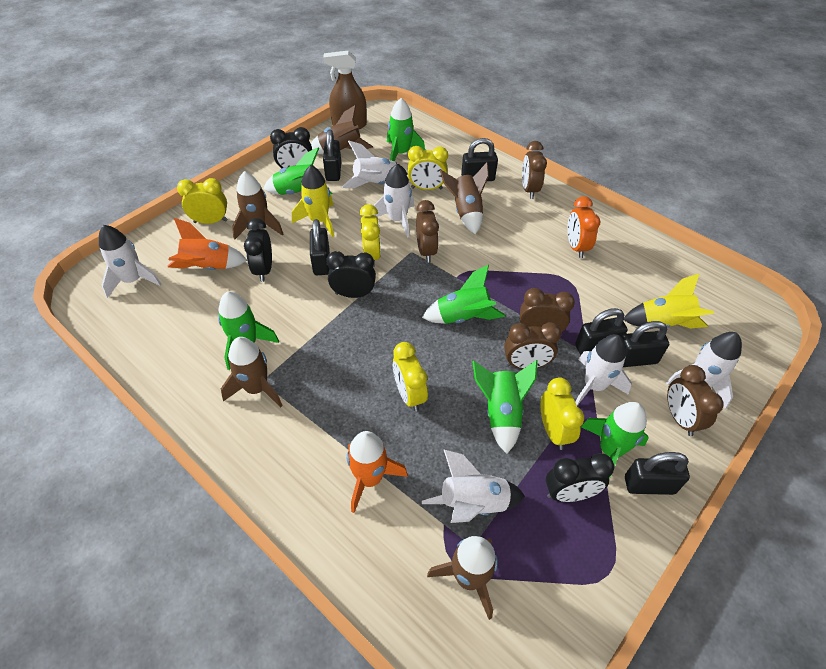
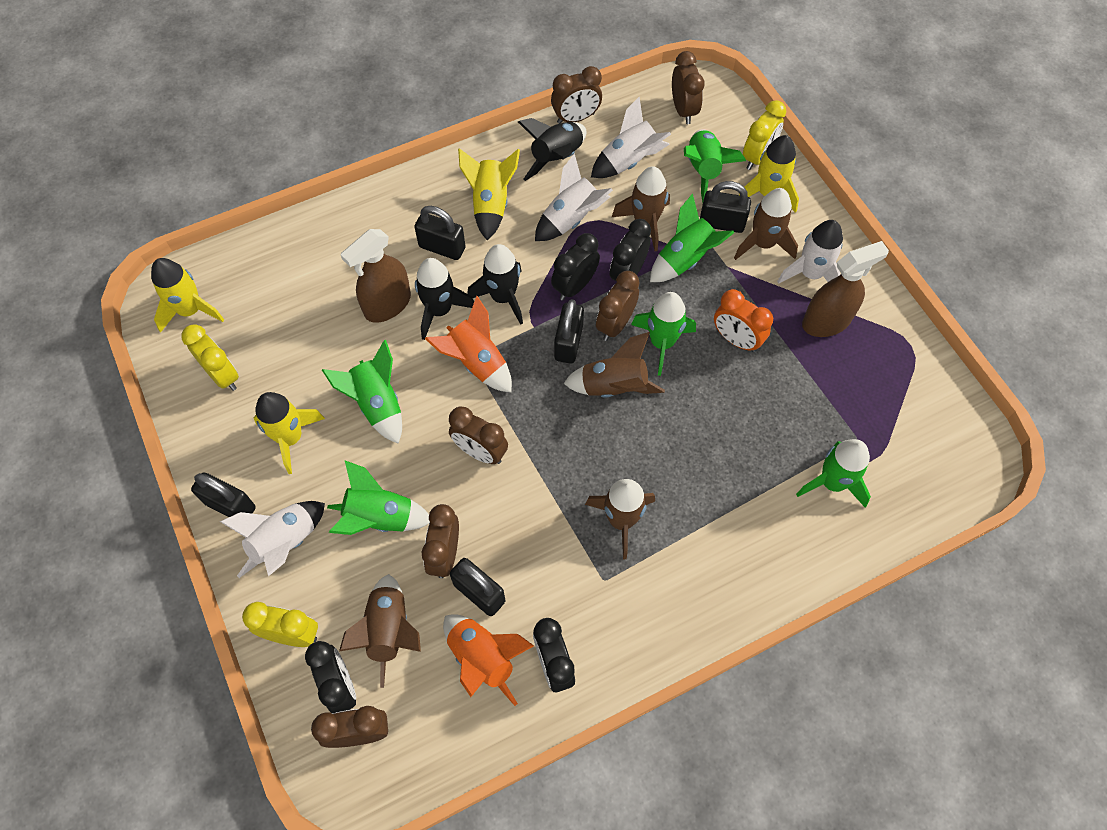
black padlock: 6 -> 5
black rocket: 0 -> 3
brown clock: 5 -> 6
brown spray bottle: 1 -> 2
white rocket: 6 -> 4
yellow clock: 5 -> 3
yellow rocket: 2 -> 4

